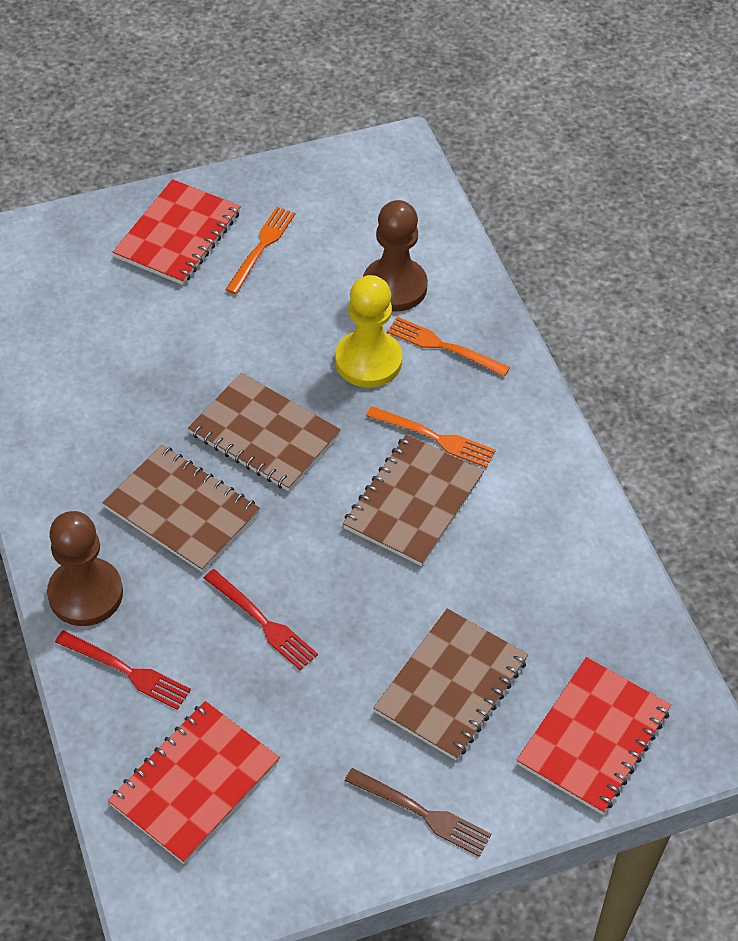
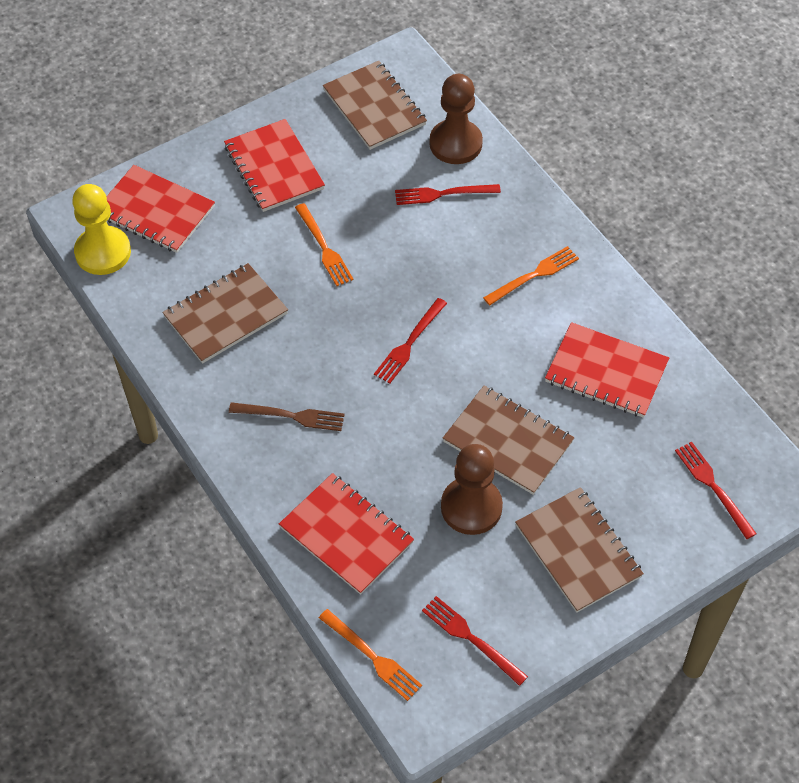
red fork: 2 -> 4
red notebook: 3 -> 4

